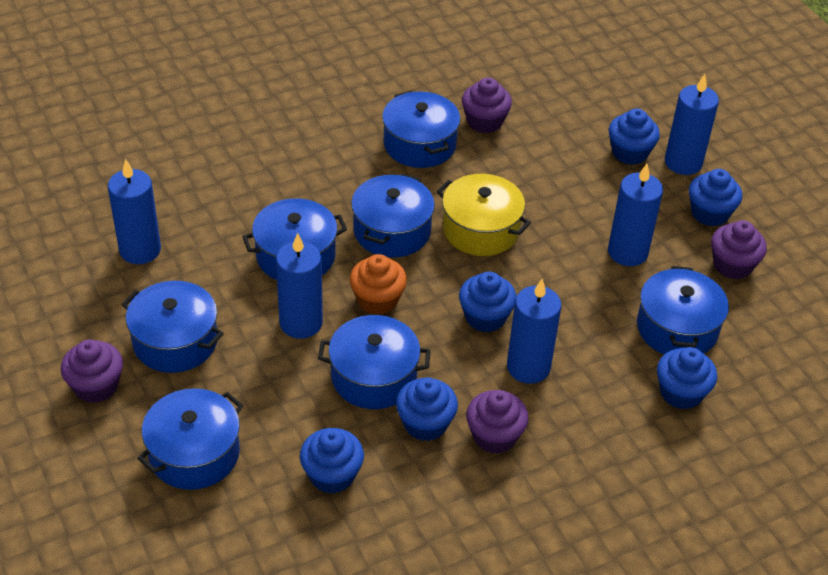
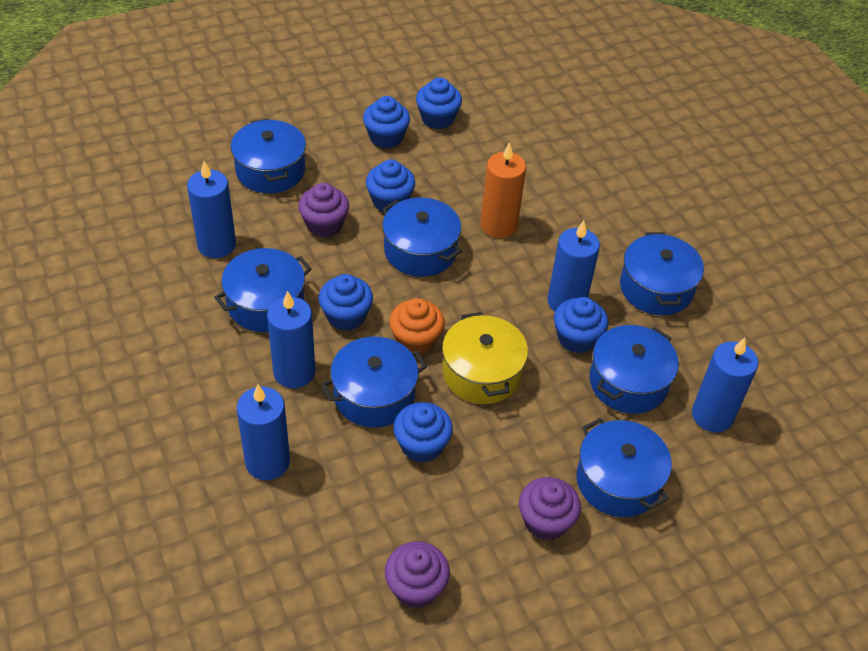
orange candle: 0 -> 1
purple cupcake: 4 -> 3

